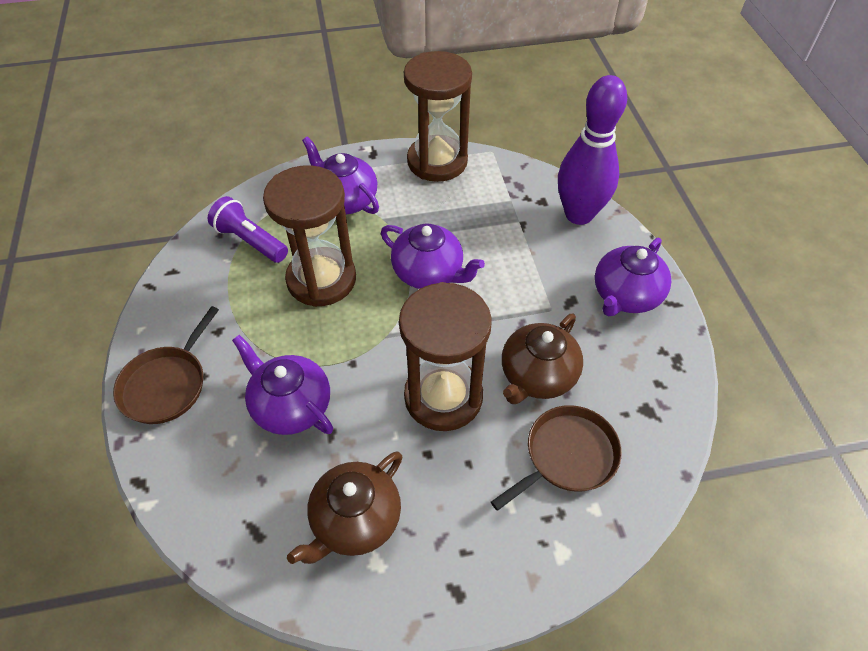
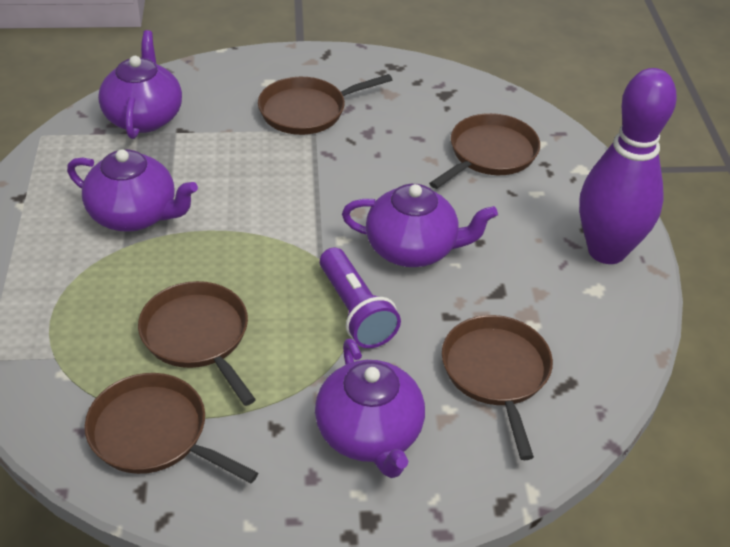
brown hourglass: 3 -> 0
brown pan: 2 -> 5
brown teapot: 2 -> 0

